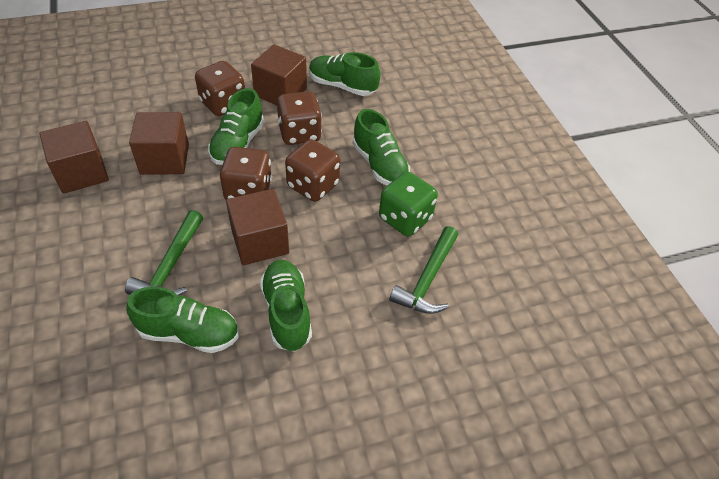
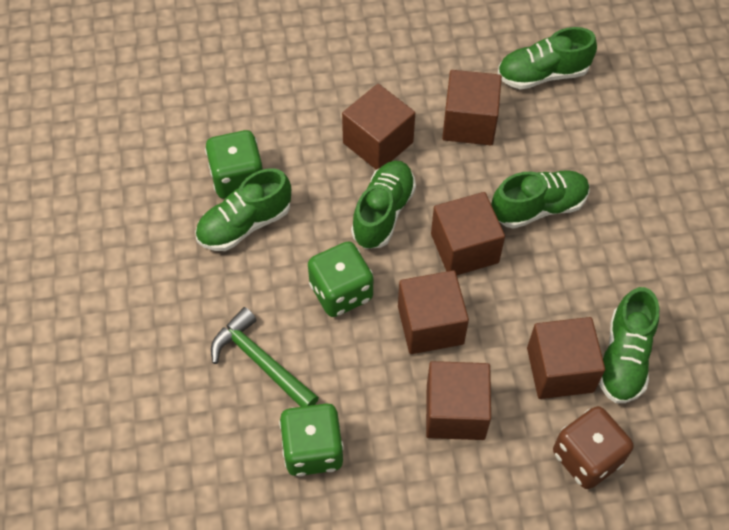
brown cube: 4 -> 6
brown dice: 4 -> 1
green dice: 1 -> 3
green hammer: 2 -> 1

